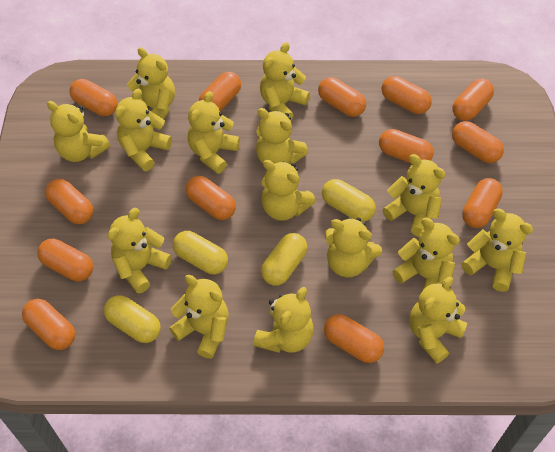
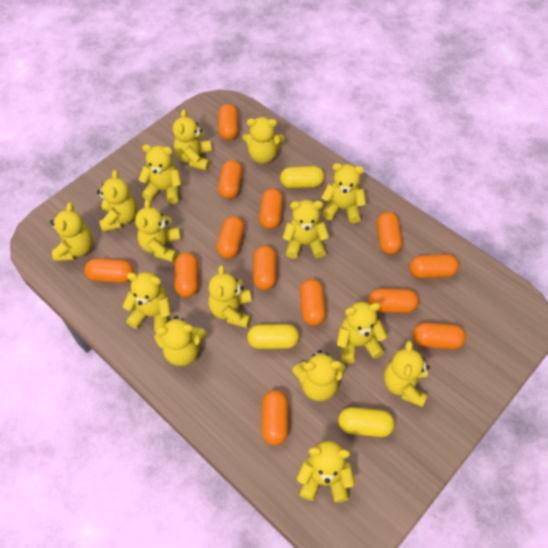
yellow capsule: 4 -> 3

